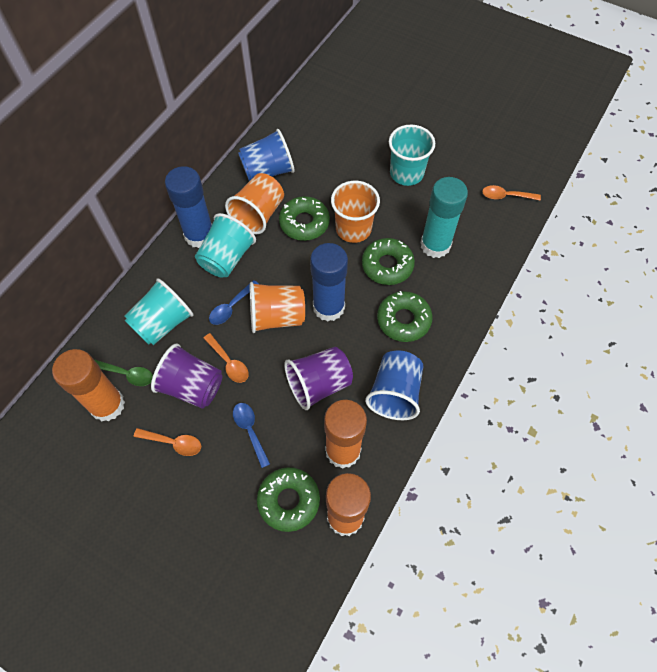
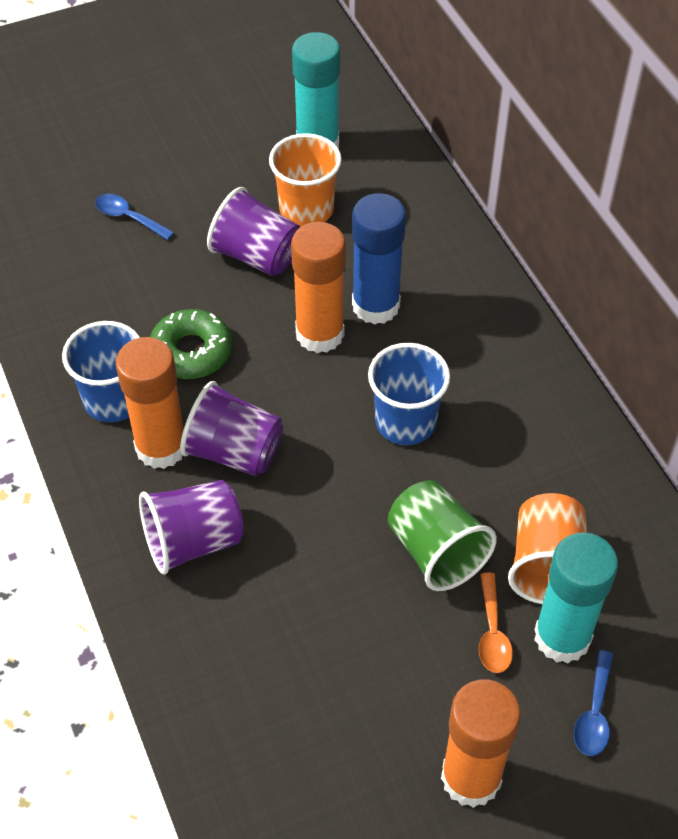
blue glue stick: 2 -> 1
green cup: 0 -> 1
green donut: 4 -> 1
green spoon: 1 -> 0
orange cup: 3 -> 2
orange spoon: 3 -> 1
purple cup: 2 -> 3
turquoise cup: 3 -> 0
turquoise glue stick: 1 -> 2

